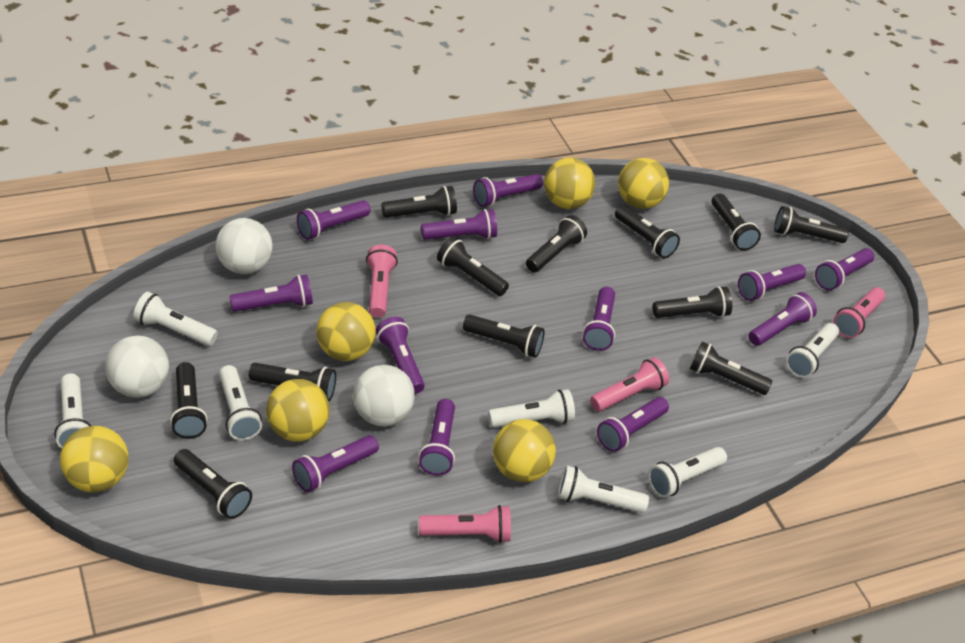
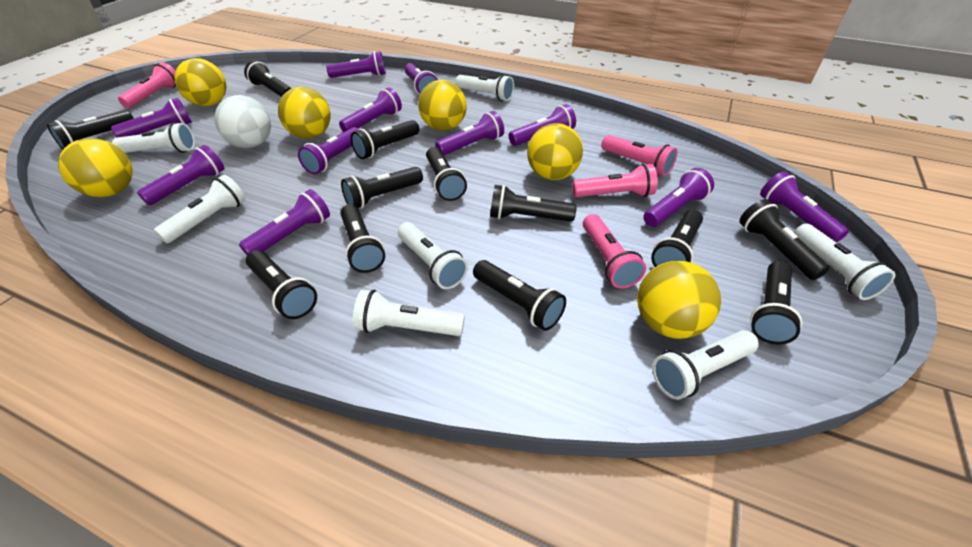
purple flashlight: 12 -> 11
white ball: 3 -> 1

